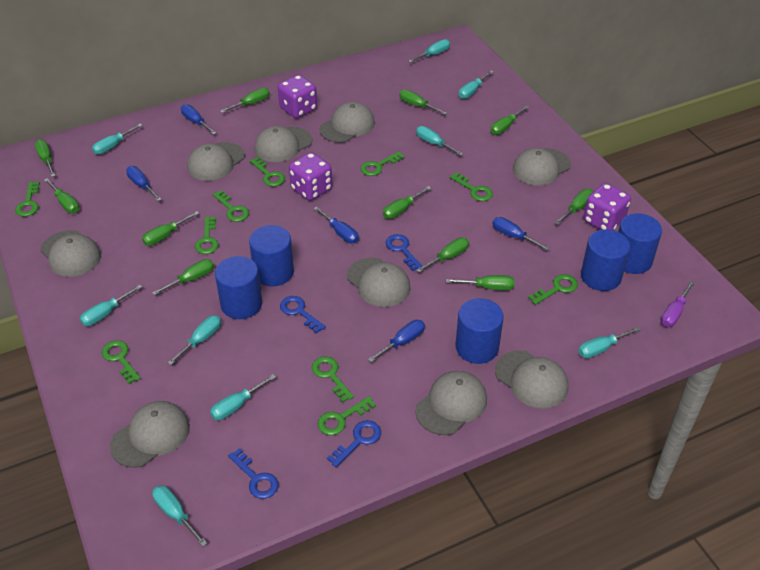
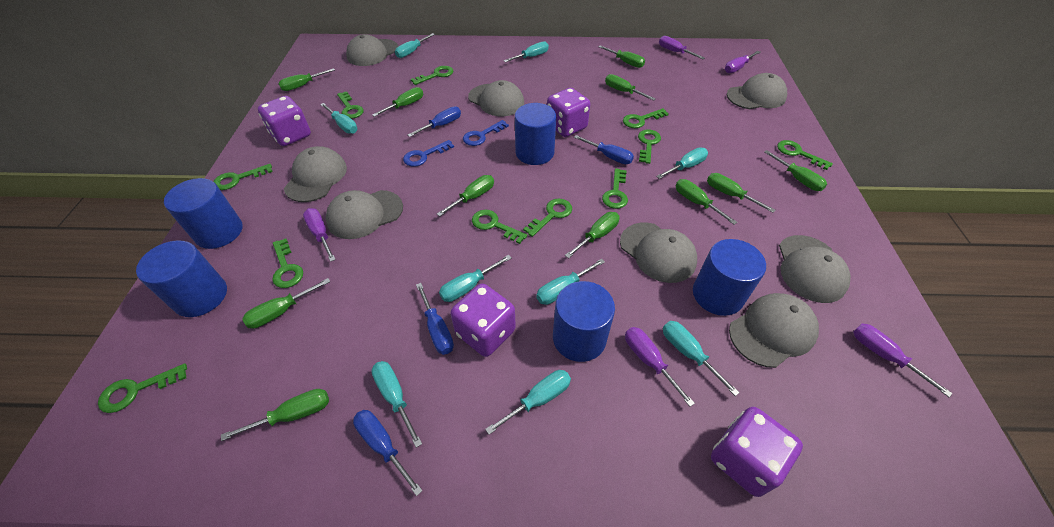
blue key: 4 -> 2
blue screwdriver: 5 -> 4
green key: 10 -> 11
grey cap: 9 -> 8
purple dice: 3 -> 4
purple screwdriver: 1 -> 5

